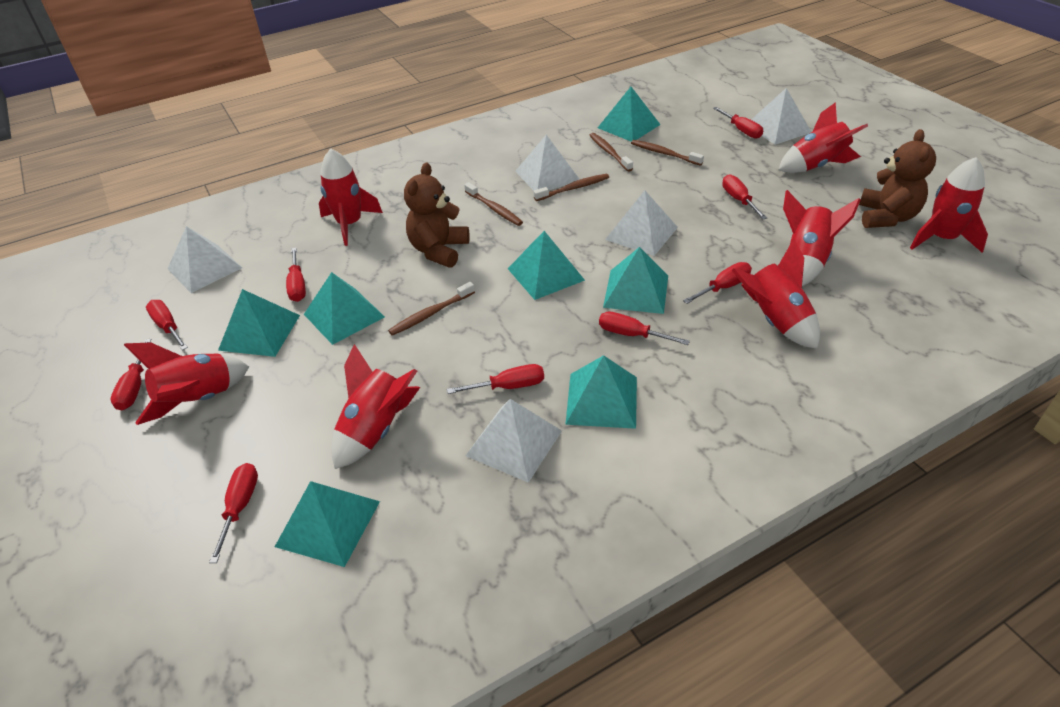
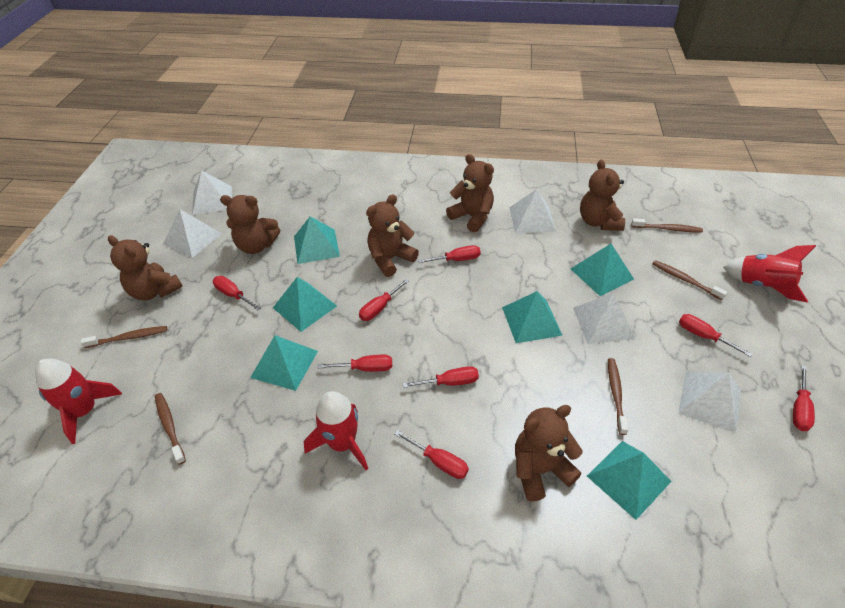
brown teddy bear: 2 -> 6
red rocket: 7 -> 3
red screwdriver: 9 -> 8
turquoise pyramid: 7 -> 6

